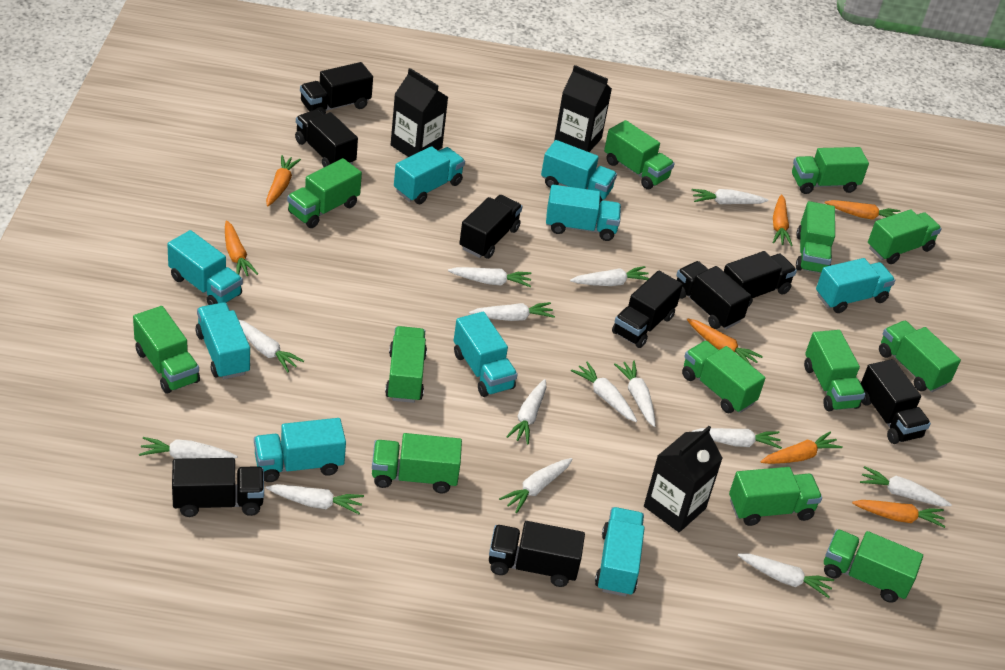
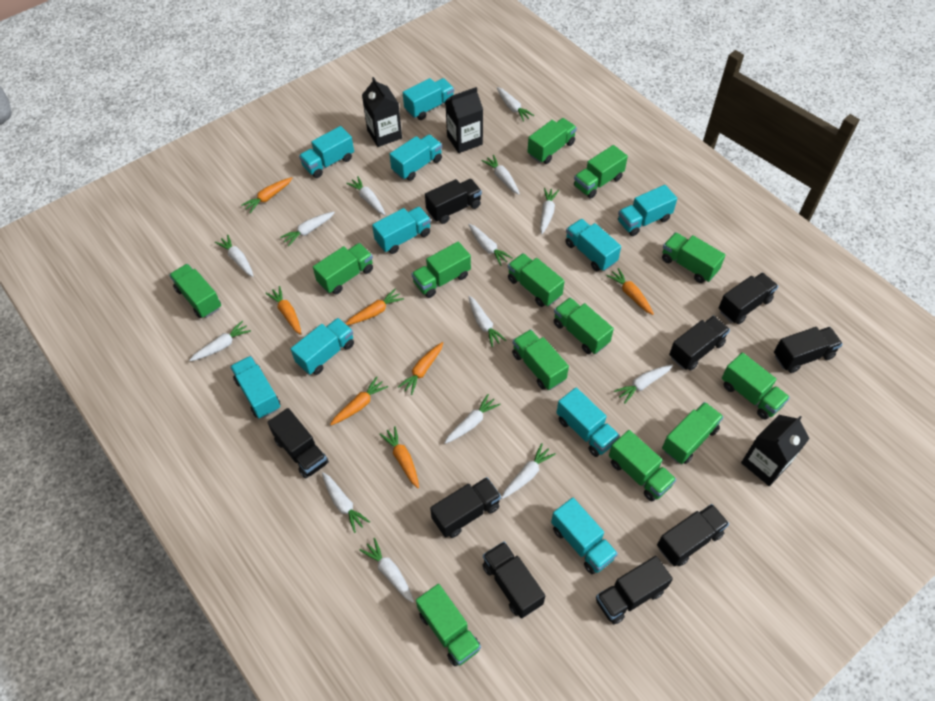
turquoise truck: 9 -> 10

